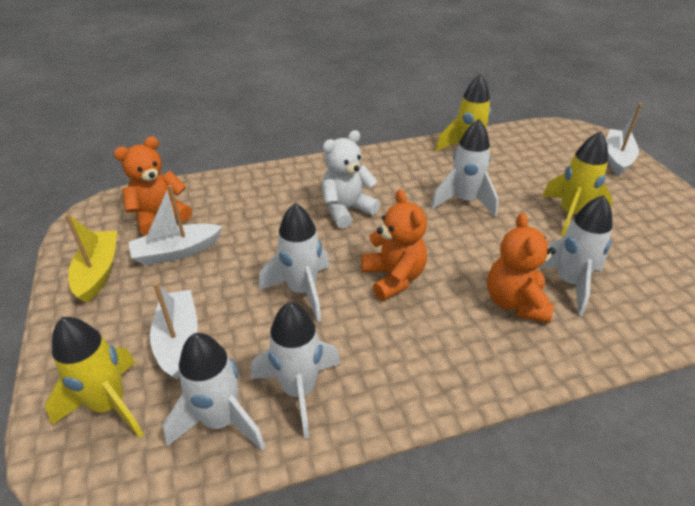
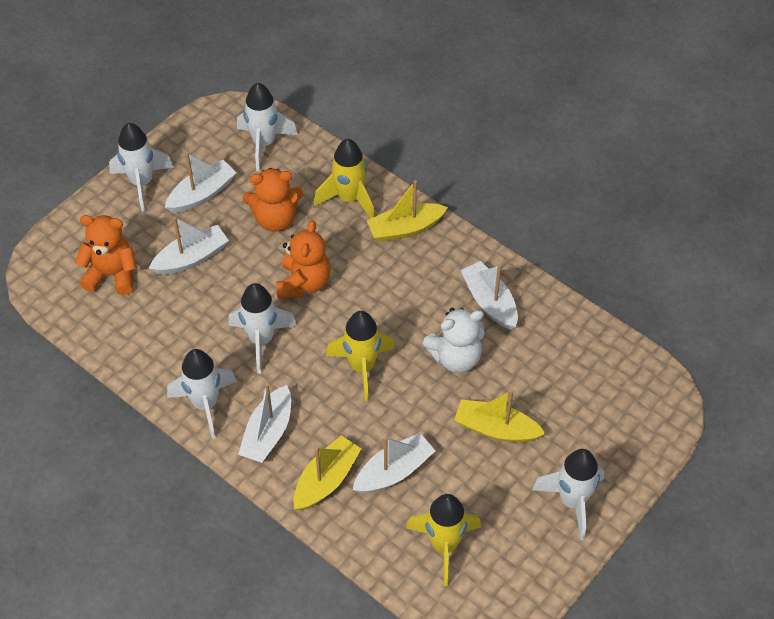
white boat: 3 -> 5
yellow boat: 1 -> 3

